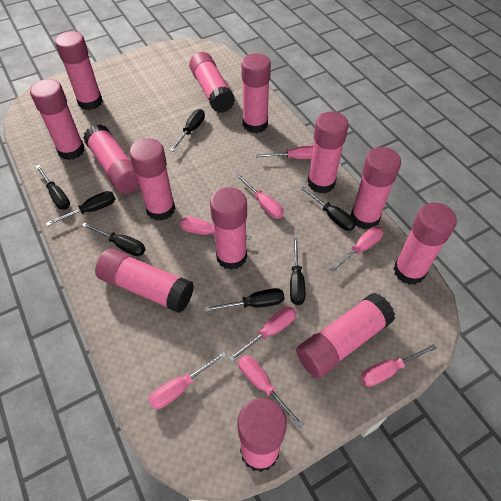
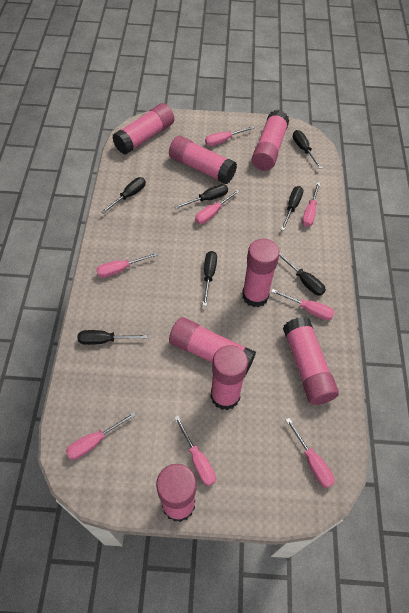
pink glue stick: 13 -> 8

